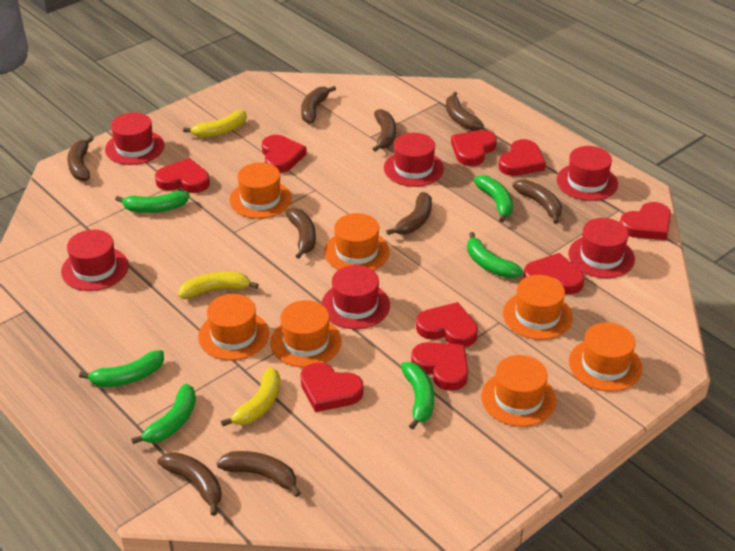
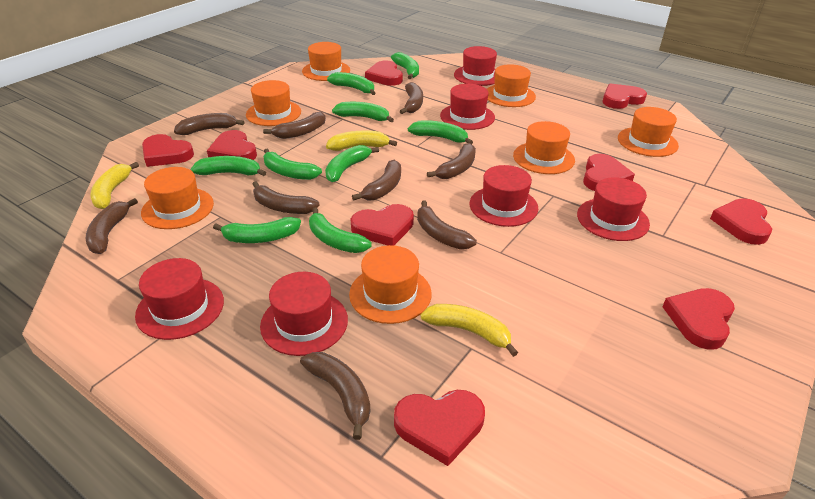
green banana: 6 -> 9

